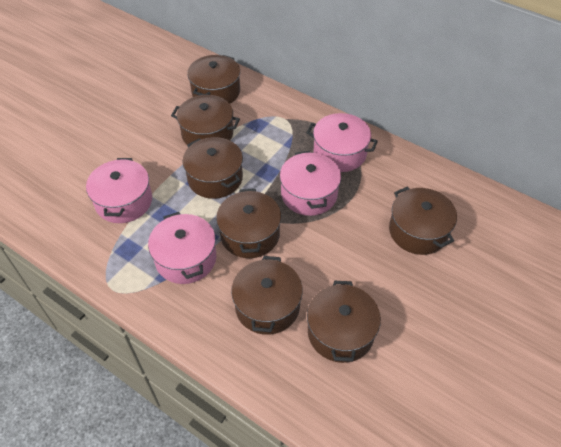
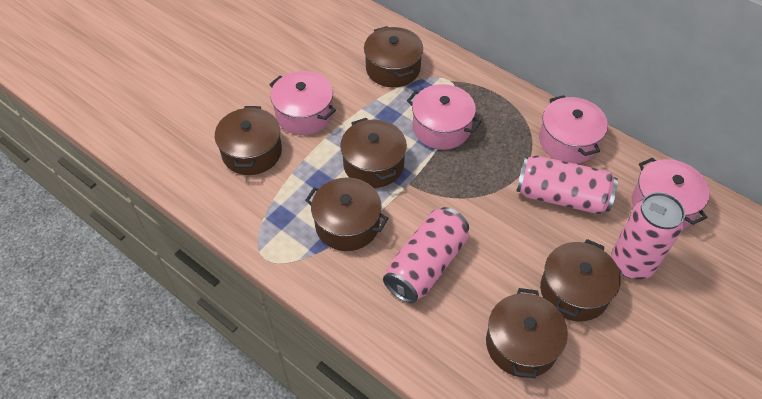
brown pot: 7 -> 6
pink can: 0 -> 3

